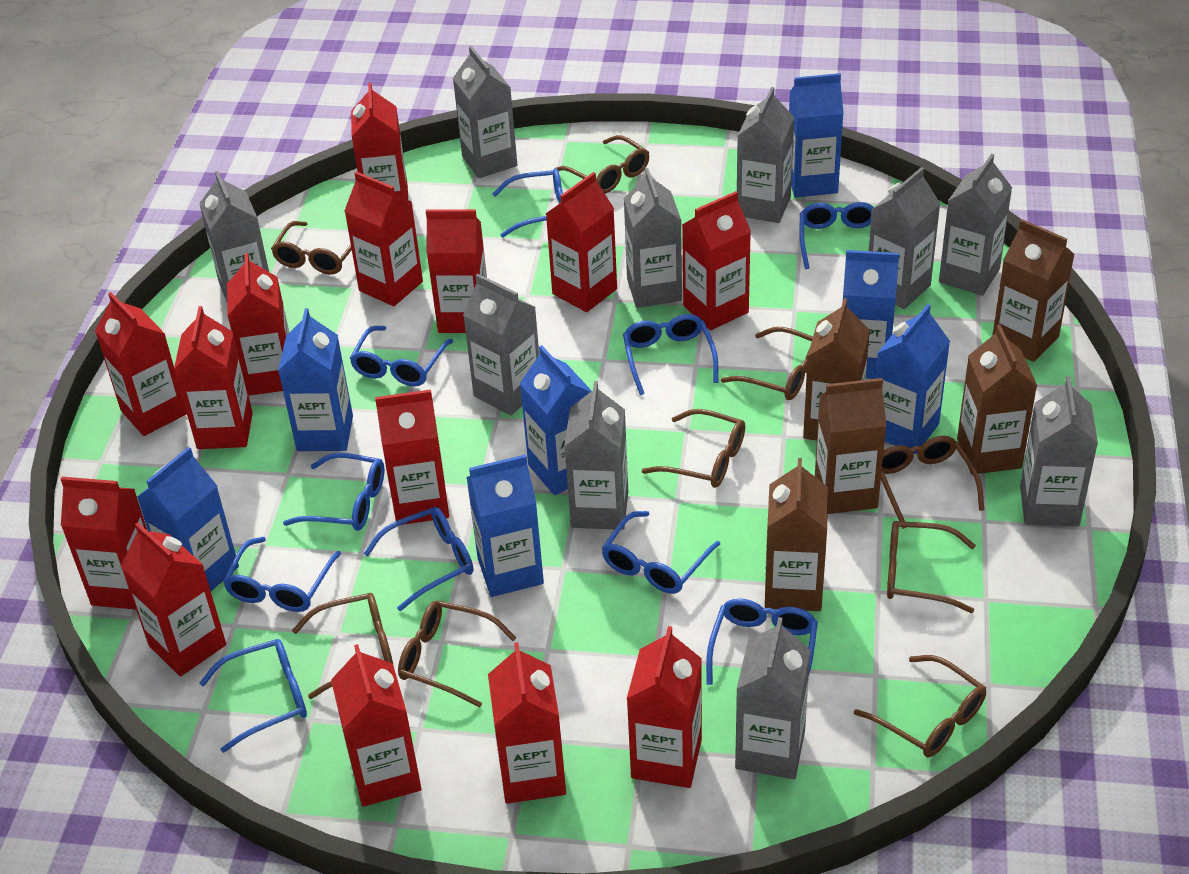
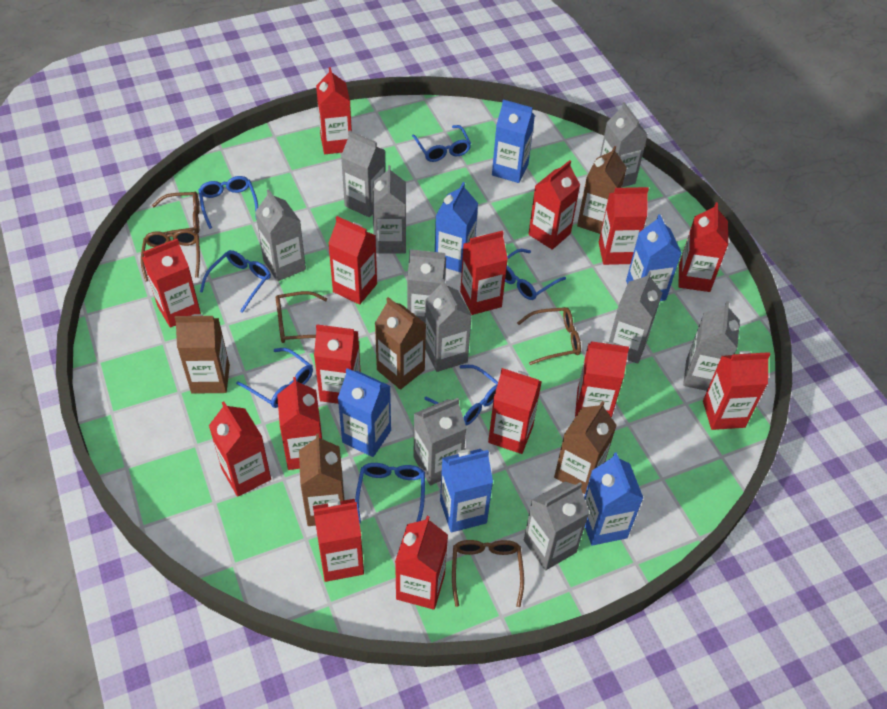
blue carton: 7 -> 6
blue glasses: 10 -> 7
brown glasses: 9 -> 5
red carton: 14 -> 15

